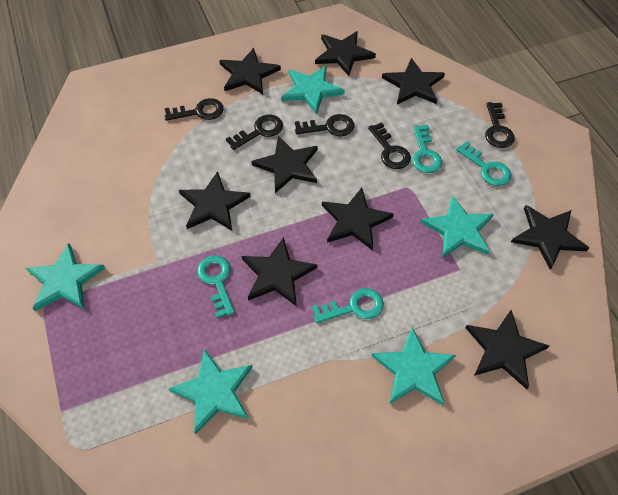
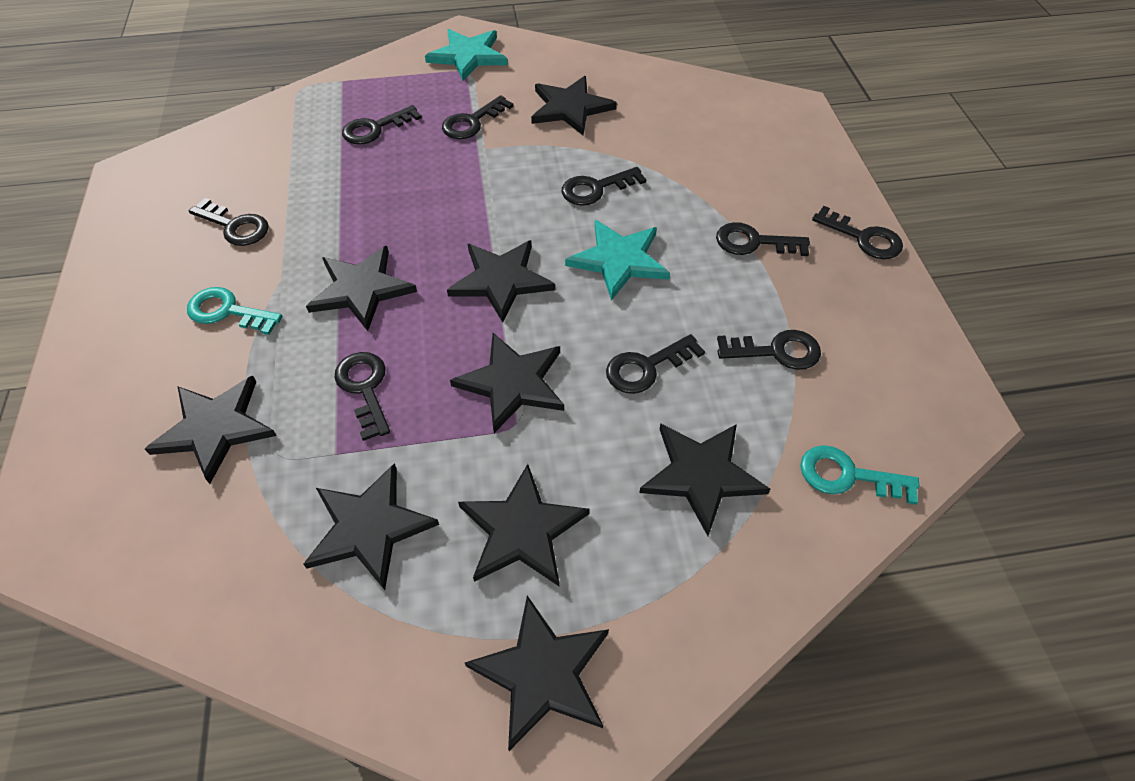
black key: 5 -> 9
turquoise key: 4 -> 2
turquoise star: 5 -> 2

